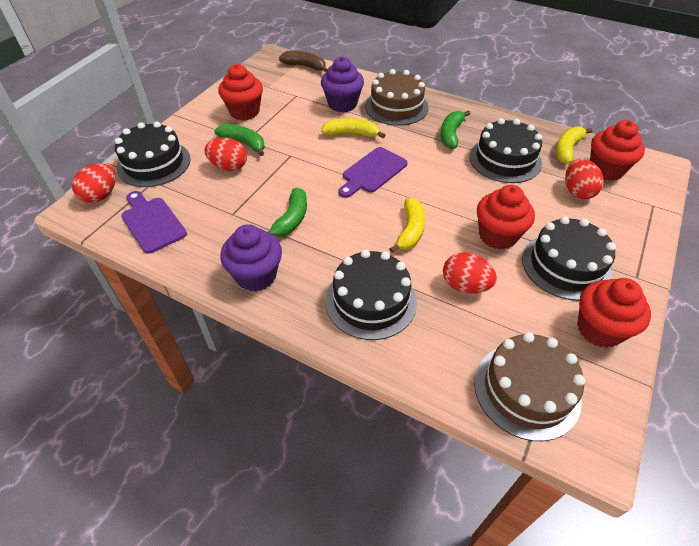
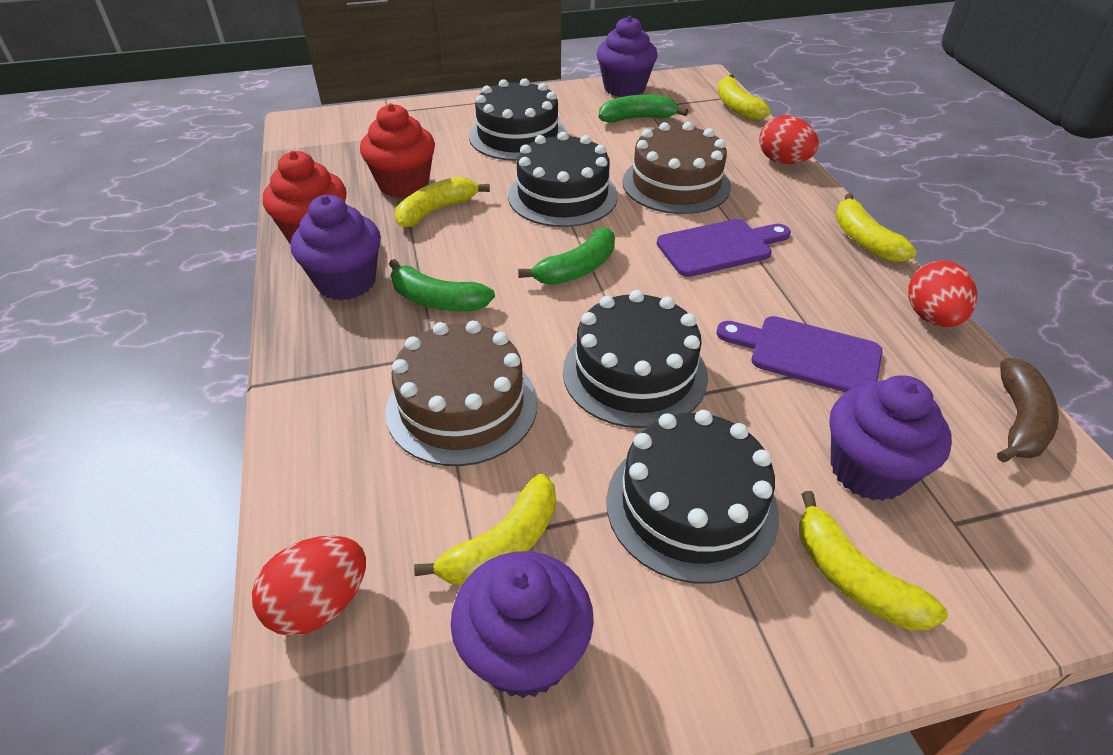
purple cupcake: 2 -> 4
red cupcake: 4 -> 2
red egg: 4 -> 3
yellow banana: 3 -> 5

